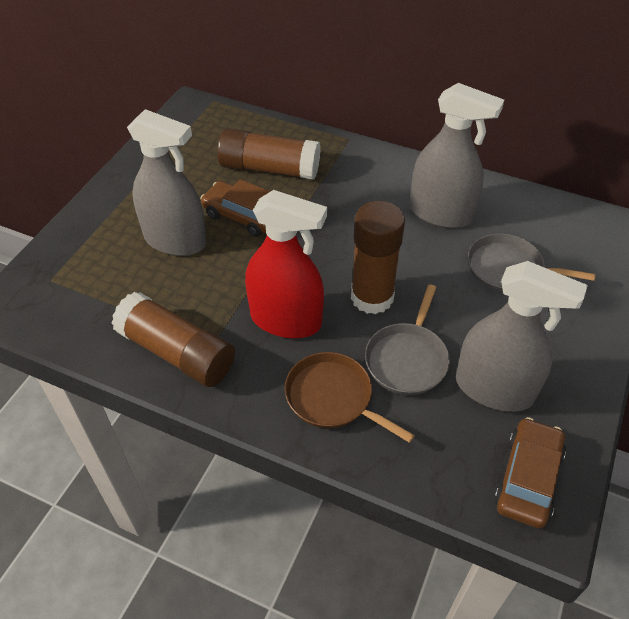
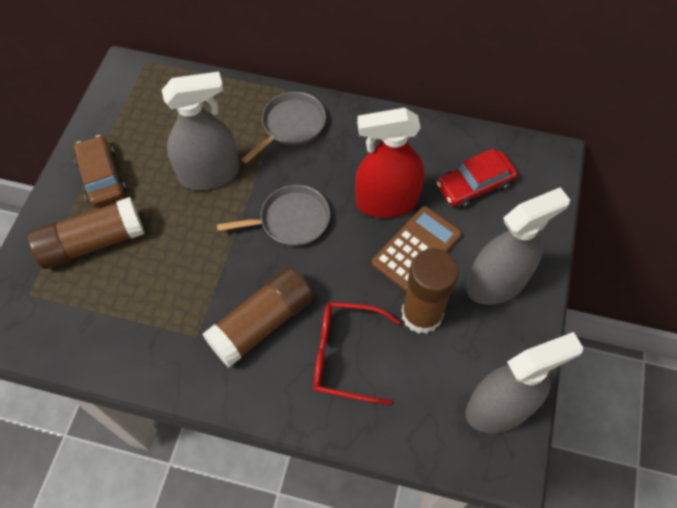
brown calculator: 0 -> 1
brown car: 2 -> 1
brown pan: 1 -> 0
red car: 0 -> 1
red glasses: 0 -> 1

